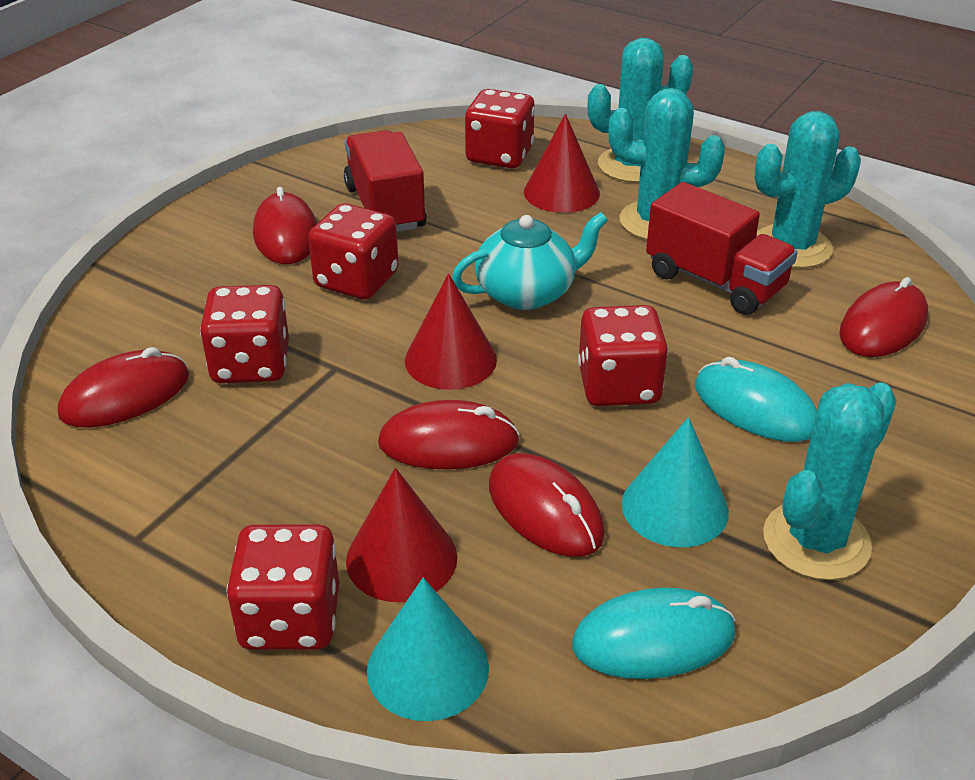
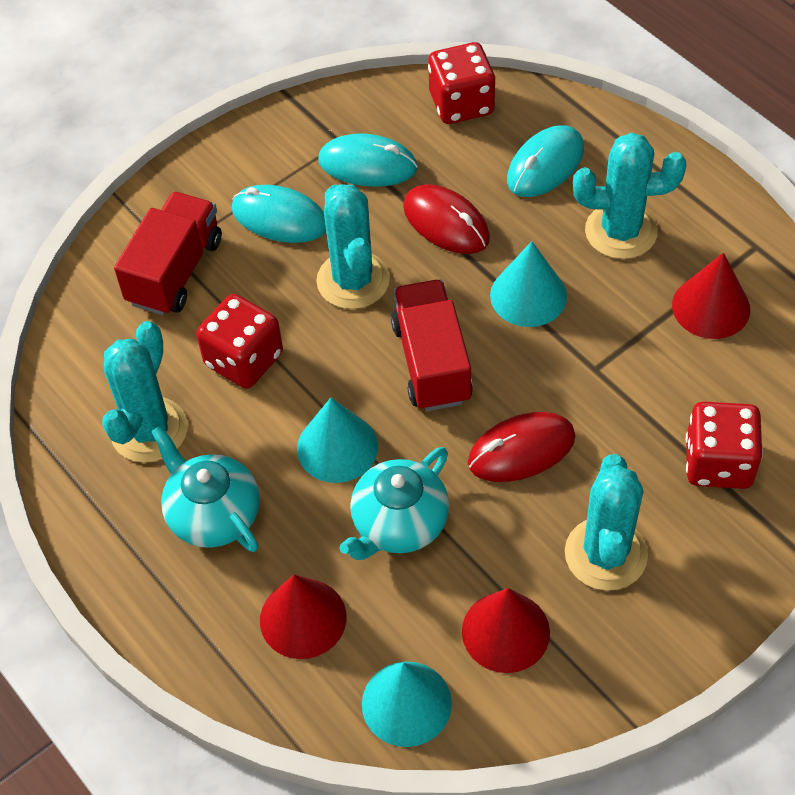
red dice: 5 -> 3
red mouse: 5 -> 2
turquoise cone: 2 -> 3
turquoise mouse: 2 -> 3
turquoise teapot: 1 -> 2

